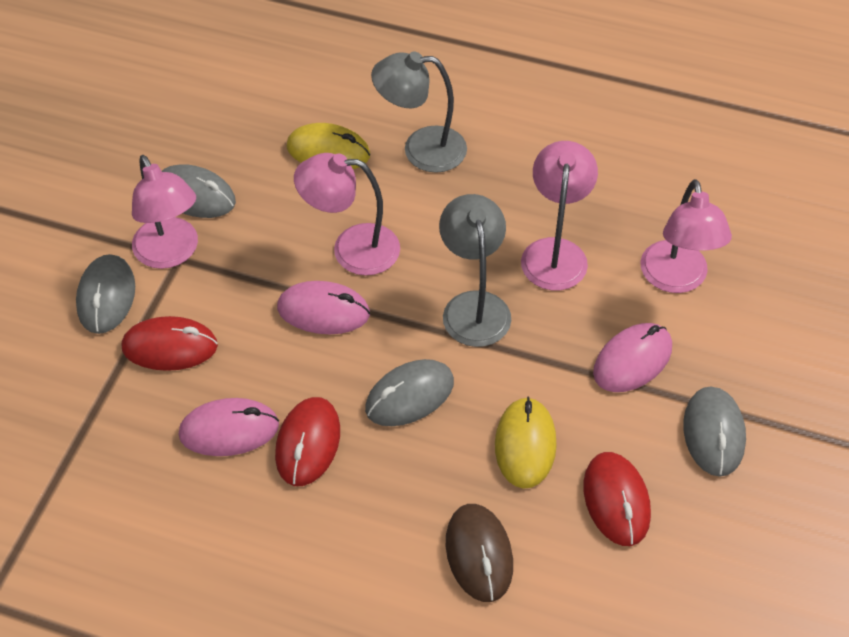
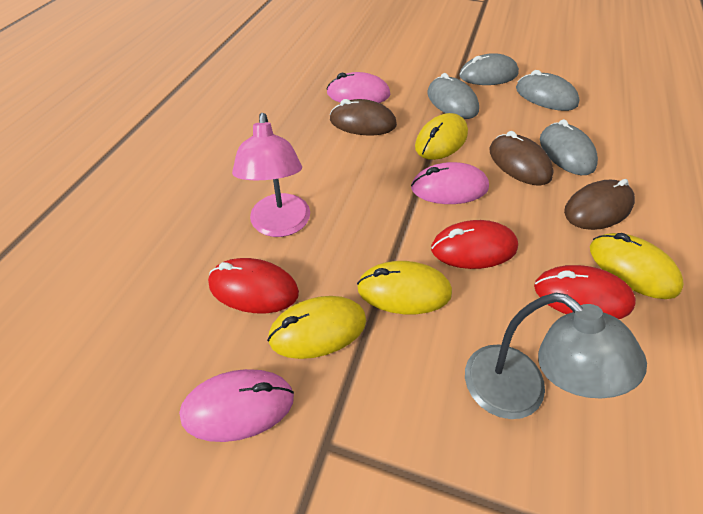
brown mouse: 1 -> 3
grey lamp: 2 -> 1
pink lamp: 4 -> 1
yellow mouse: 2 -> 4

